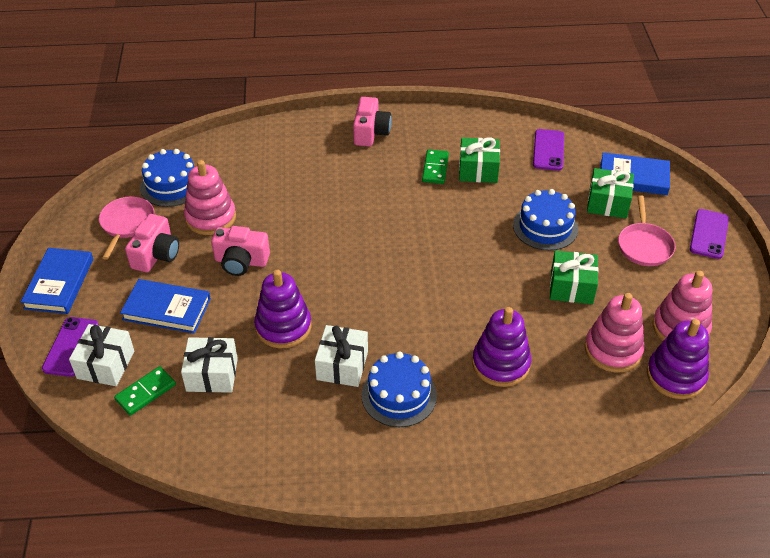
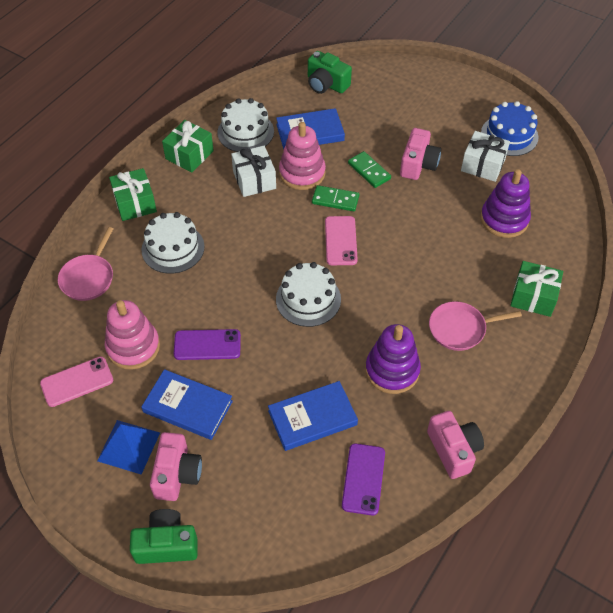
blue cake: 3 -> 1
blue pyramid: 0 -> 1
green camera: 0 -> 2
pink phone: 0 -> 2
pink stacking toy: 3 -> 2
purple phone: 3 -> 2
purple stacking toy: 3 -> 2
white cake: 0 -> 3
white gift: 3 -> 2

